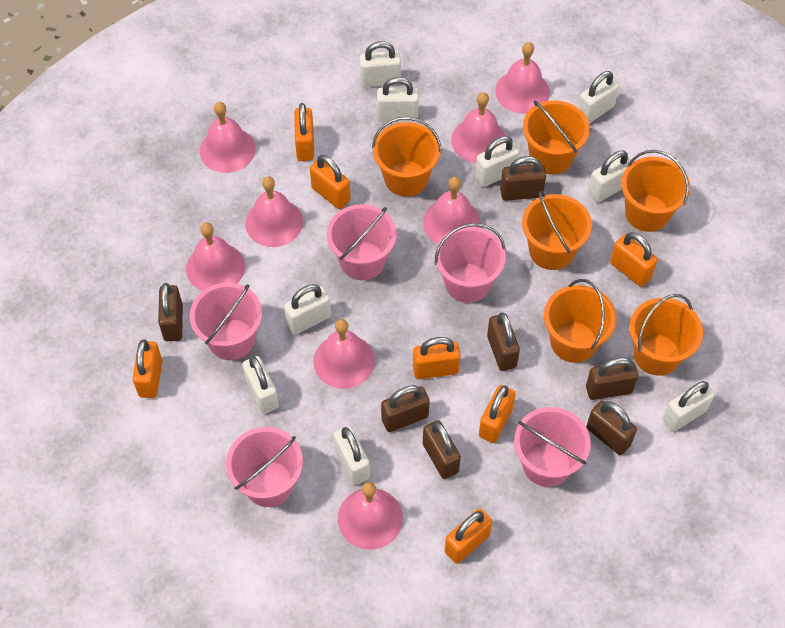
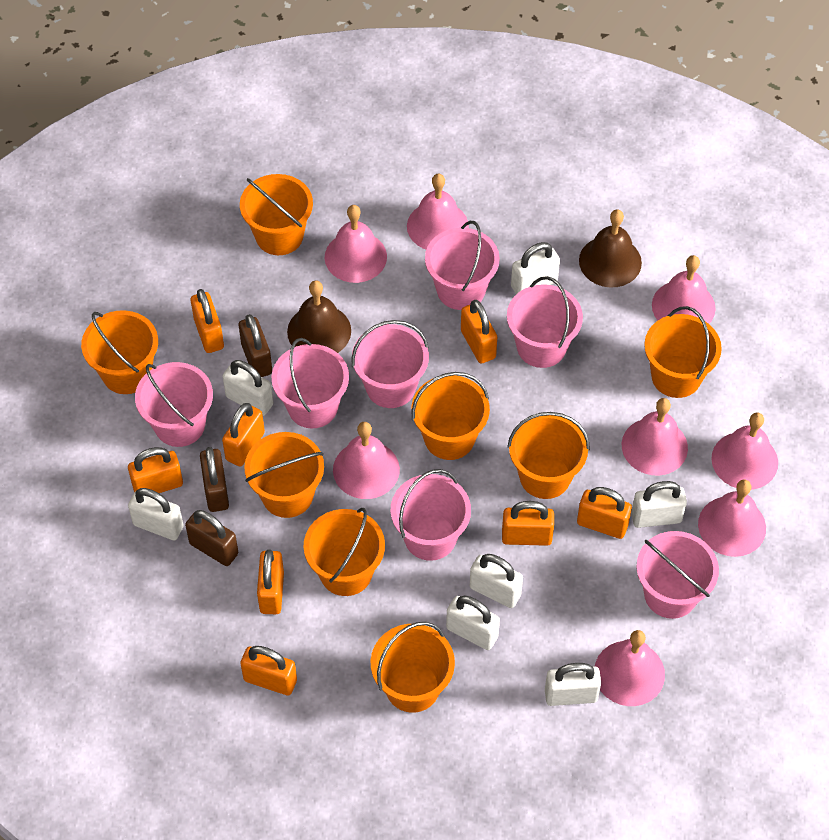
brown bell: 0 -> 2
brown padlock: 7 -> 3
orange bucket: 6 -> 8
orange padlock: 7 -> 8
pink bucket: 5 -> 7
white padlock: 9 -> 7

